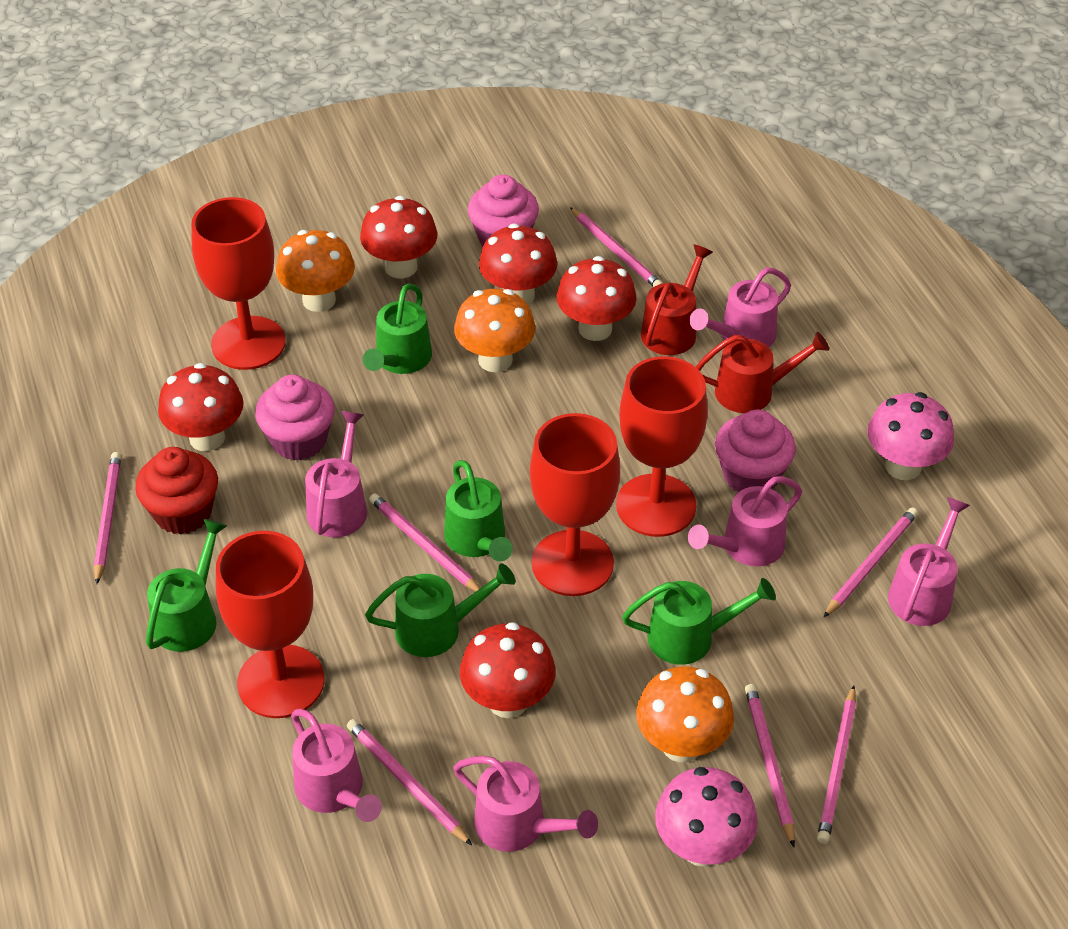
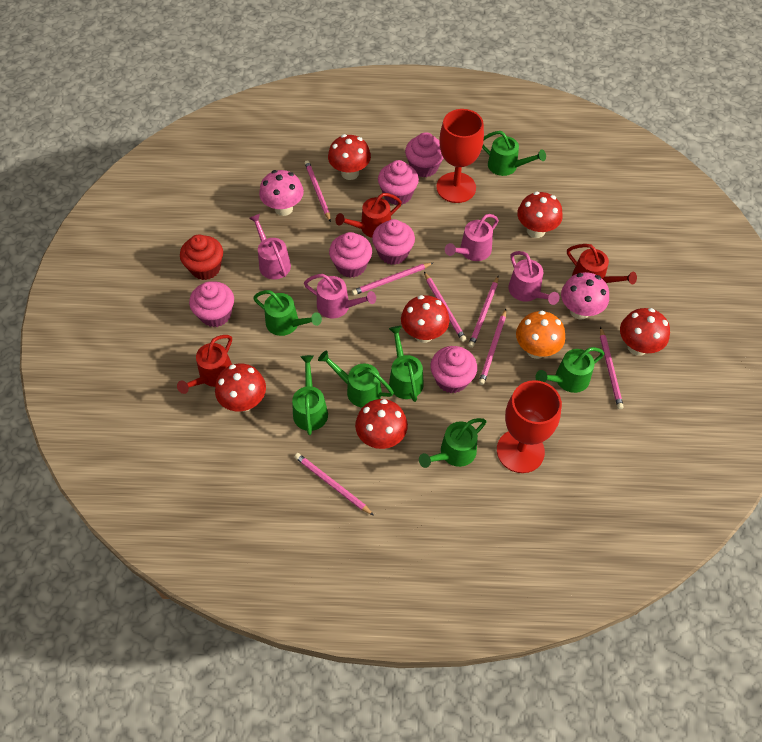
green watering can: 5 -> 7
orange mushroom: 3 -> 1
pink cupcake: 3 -> 6
pink watering can: 6 -> 4
red goblet: 4 -> 2
red mushroom: 5 -> 6
red watering can: 2 -> 3

